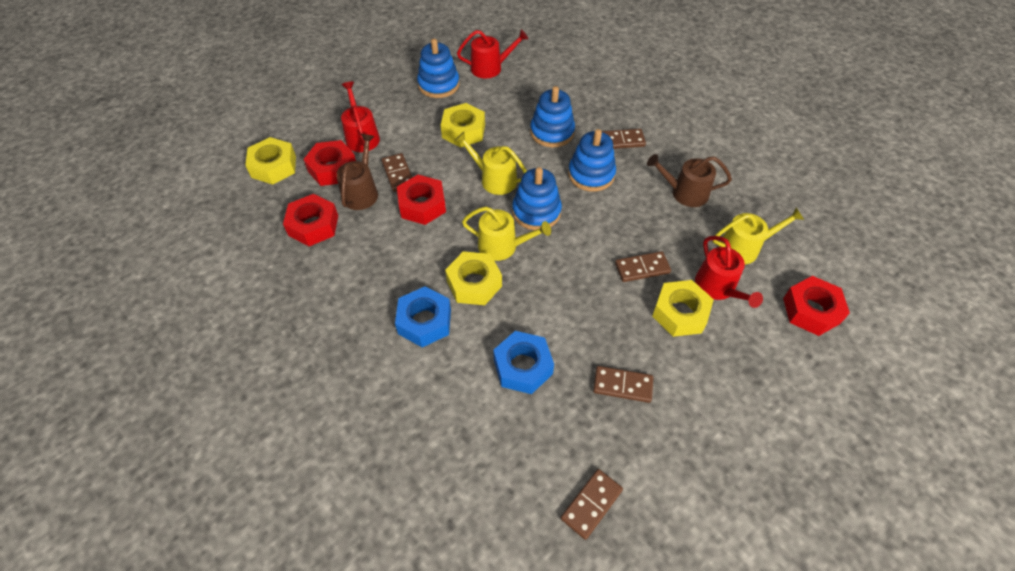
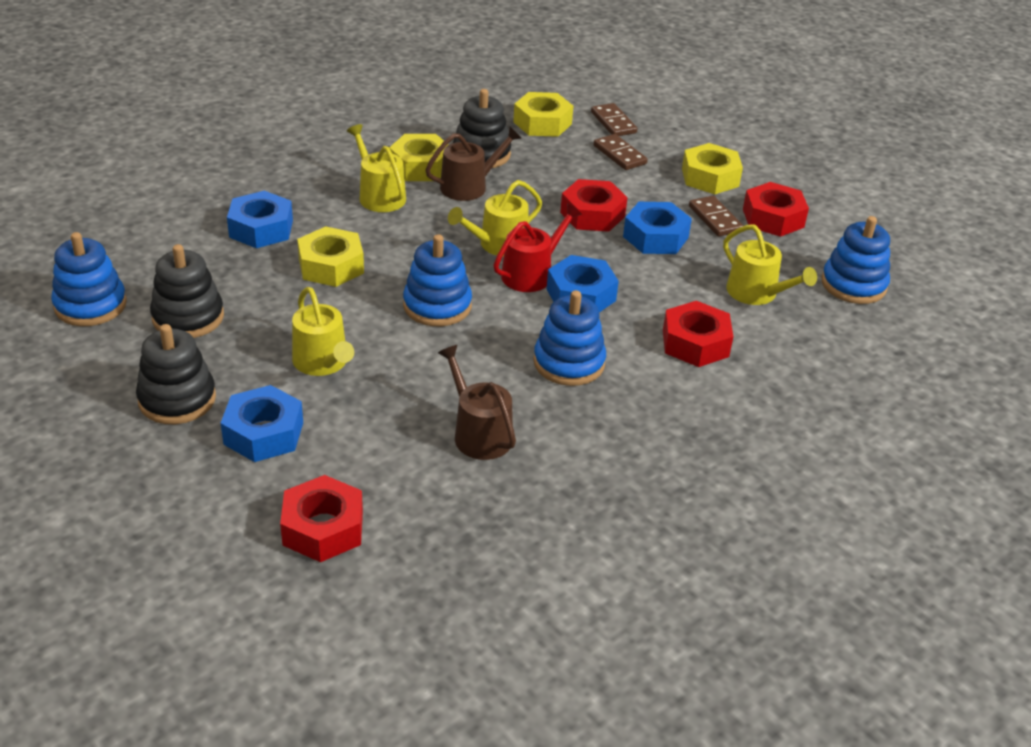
black stacking toy: 0 -> 3
blue nut: 2 -> 4
brown domino: 5 -> 3
red watering can: 3 -> 1
yellow watering can: 3 -> 4

